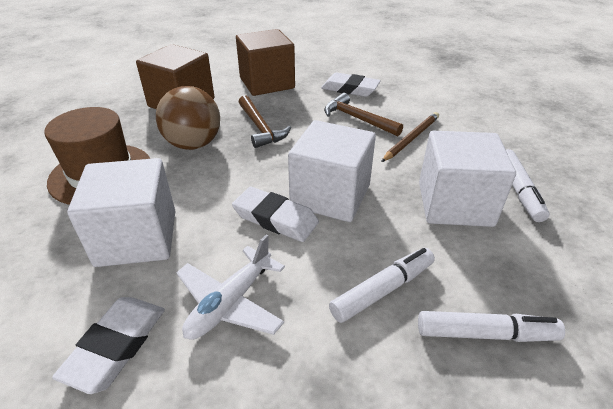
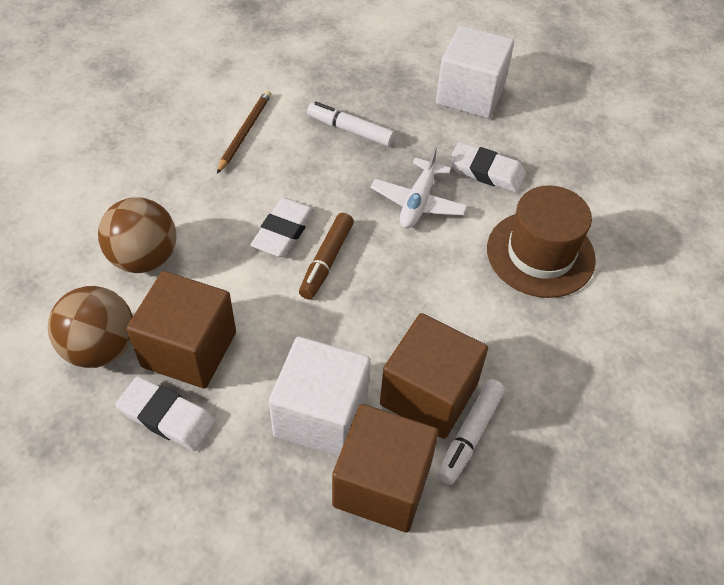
brown ball: 1 -> 2
brown cube: 2 -> 3
brown hammer: 2 -> 0
brown marker: 0 -> 1
white cube: 3 -> 2
white marker: 3 -> 2

